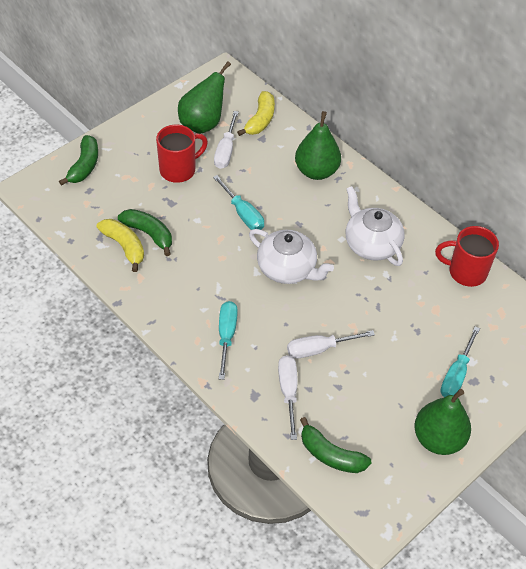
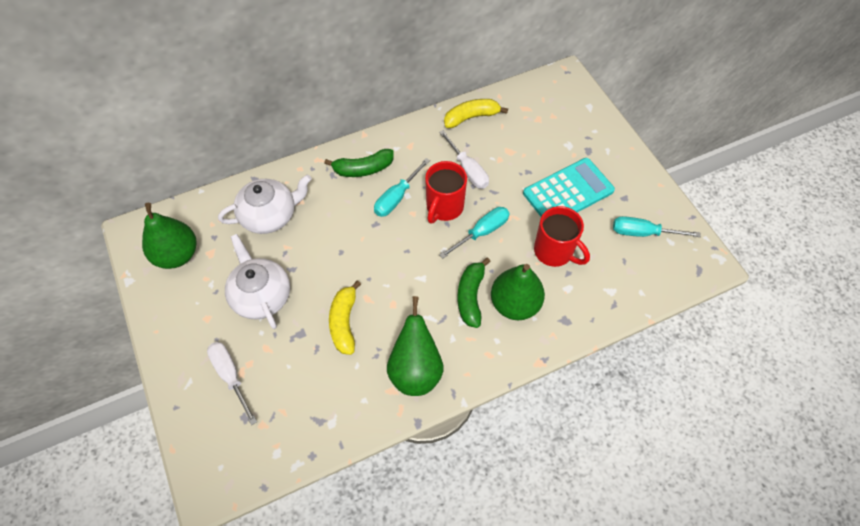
green banana: 3 -> 2
turquoise calculator: 0 -> 1
white screwdriver: 3 -> 2

